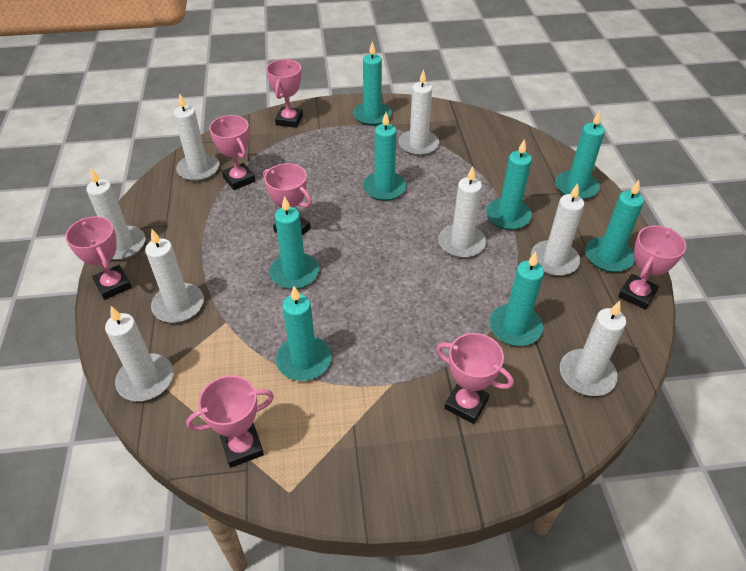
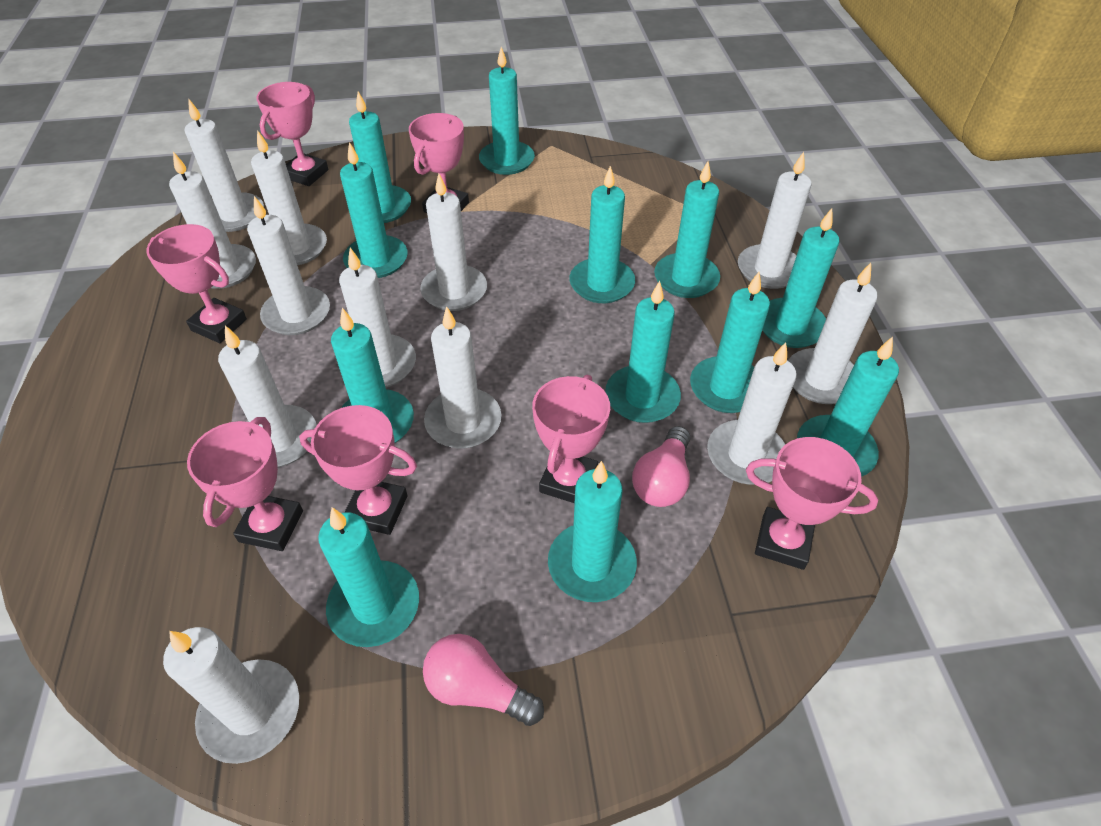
pink light bulb: 0 -> 2
turquoise candle: 8 -> 12
white candle: 8 -> 12

